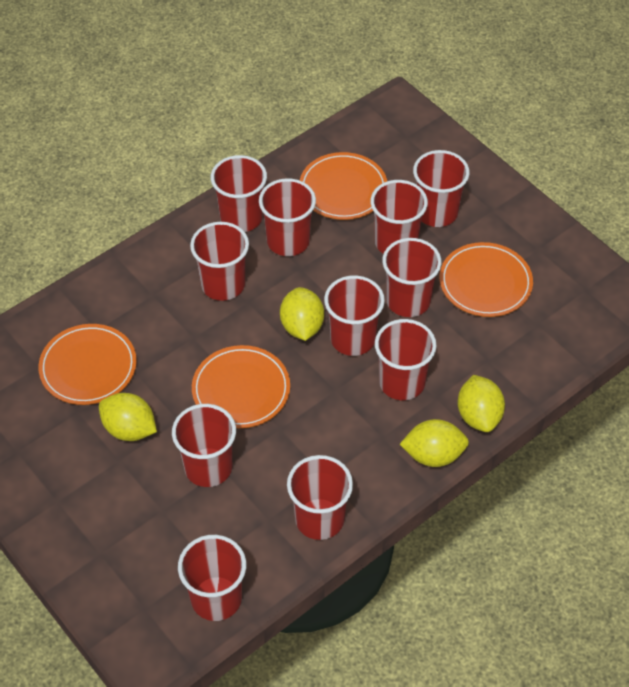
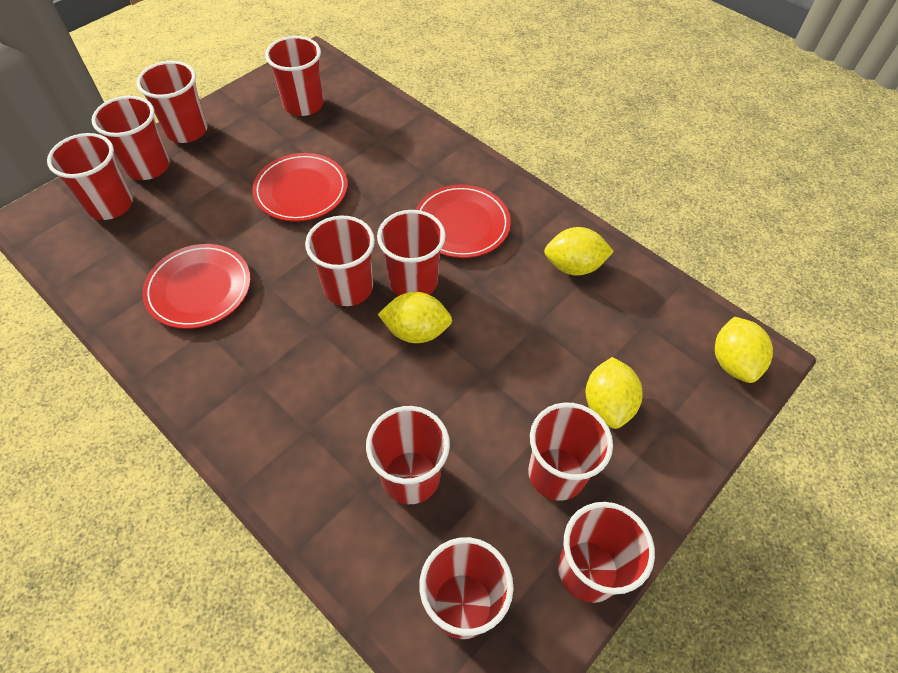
orange plate: 4 -> 0
red cup: 11 -> 10
red plate: 0 -> 3

